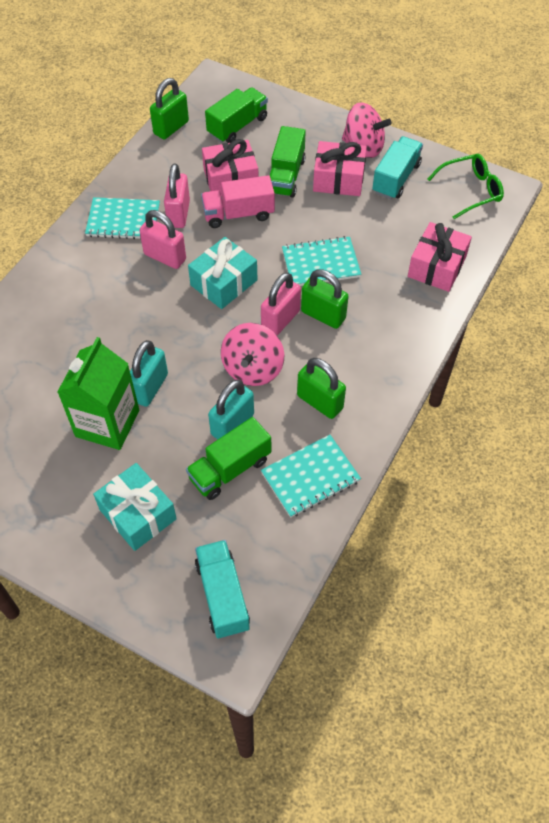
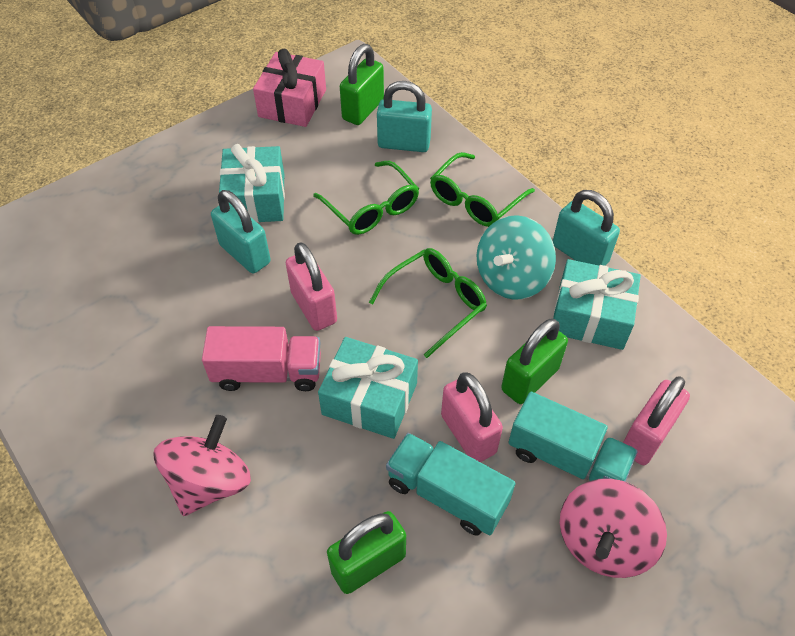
green carton: 1 -> 0
green glasses: 1 -> 3
green truck: 3 -> 0
pink gift: 3 -> 1
turquoise gift: 2 -> 3
turquoise notebook: 3 -> 0
turquoise padlock: 2 -> 3
turquoise spinning top: 0 -> 1

